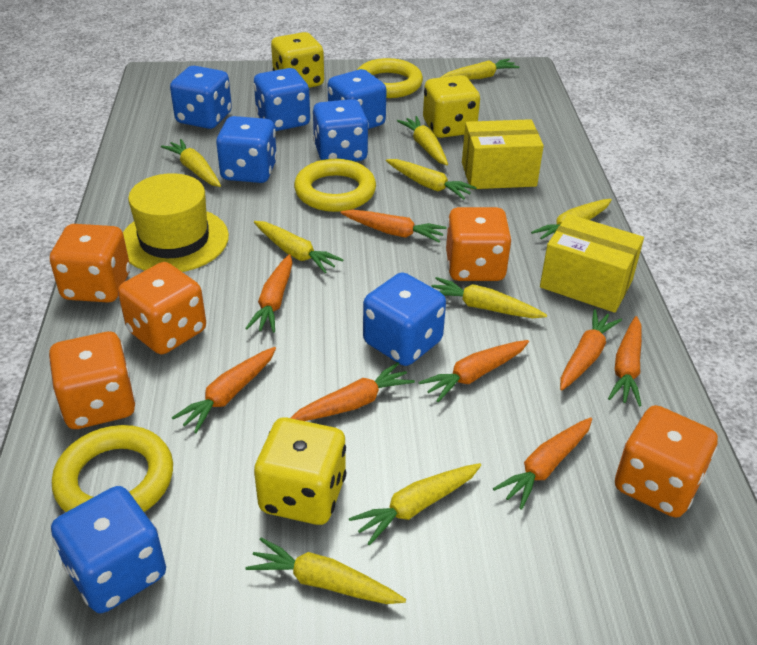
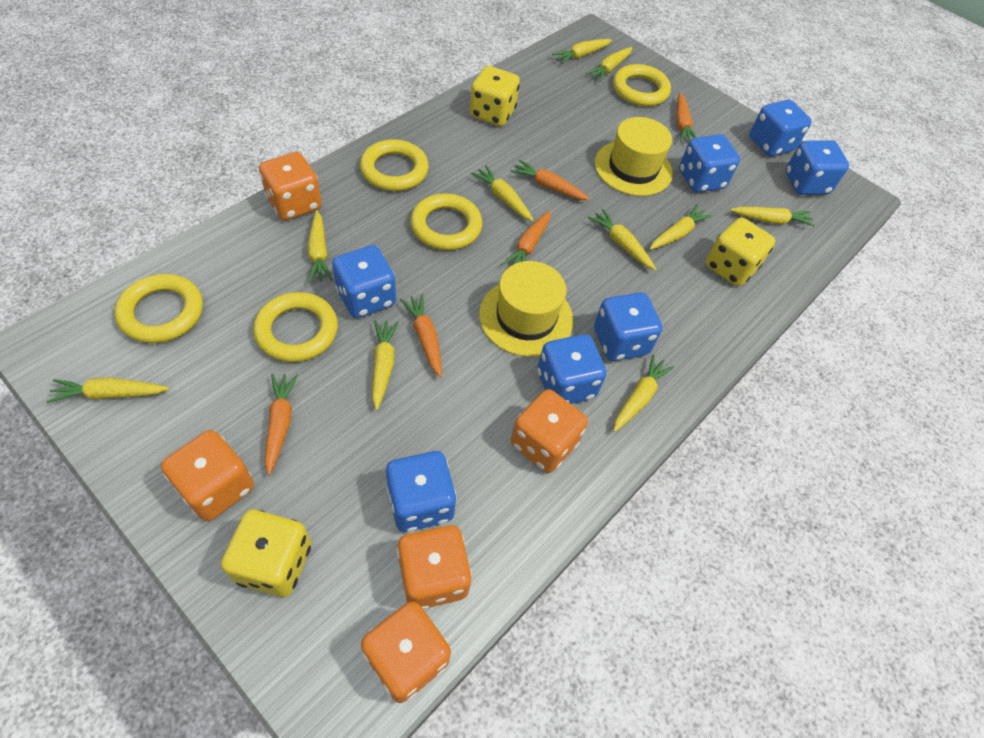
orange carrot: 8 -> 5
yellow box: 2 -> 0
yellow carrot: 9 -> 10
yellow hat: 1 -> 2
yellow ring: 3 -> 5

